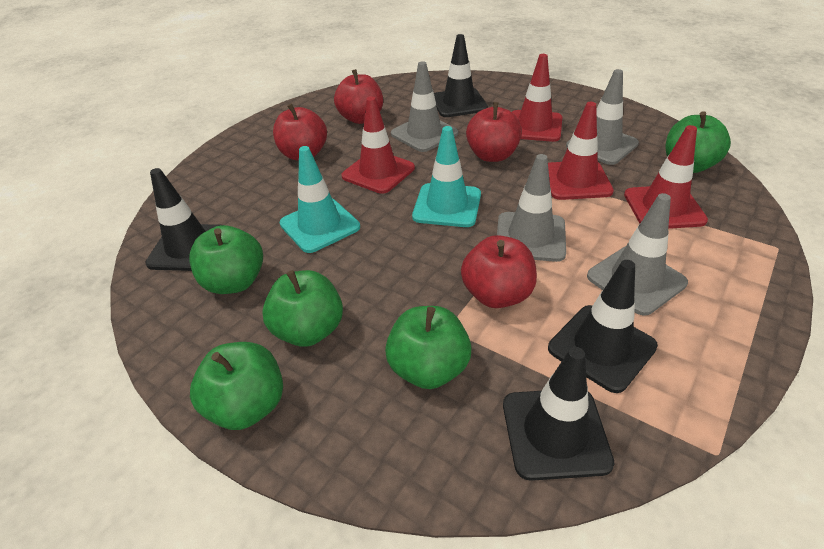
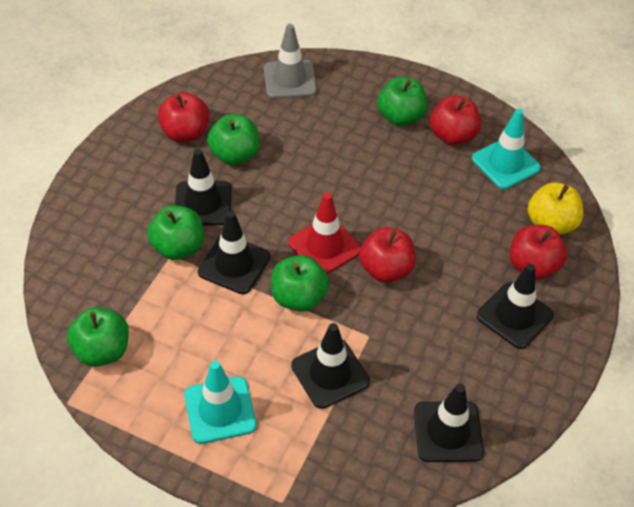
black traffic cone: 4 -> 5
grey traffic cone: 4 -> 1
red traffic cone: 4 -> 1
yellow apple: 0 -> 1

